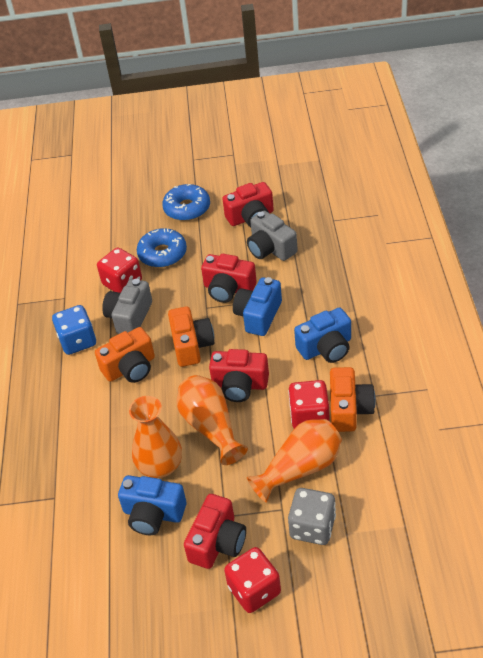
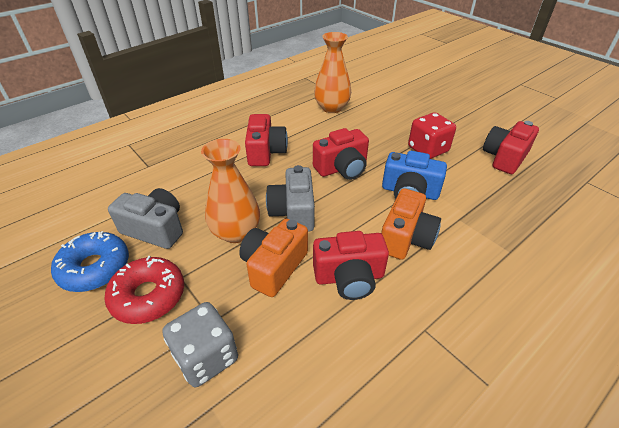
blue camera: 3 -> 1
blue dice: 1 -> 0
blue donut: 2 -> 1
orange camera: 3 -> 2
orange vase: 3 -> 2
red dice: 3 -> 1
red donut: 0 -> 1

